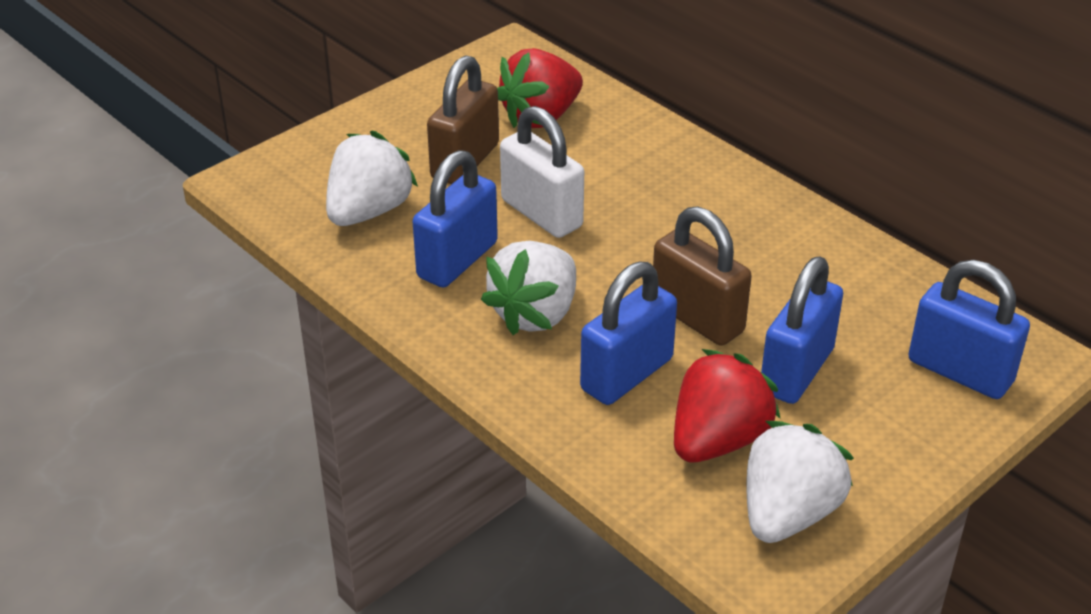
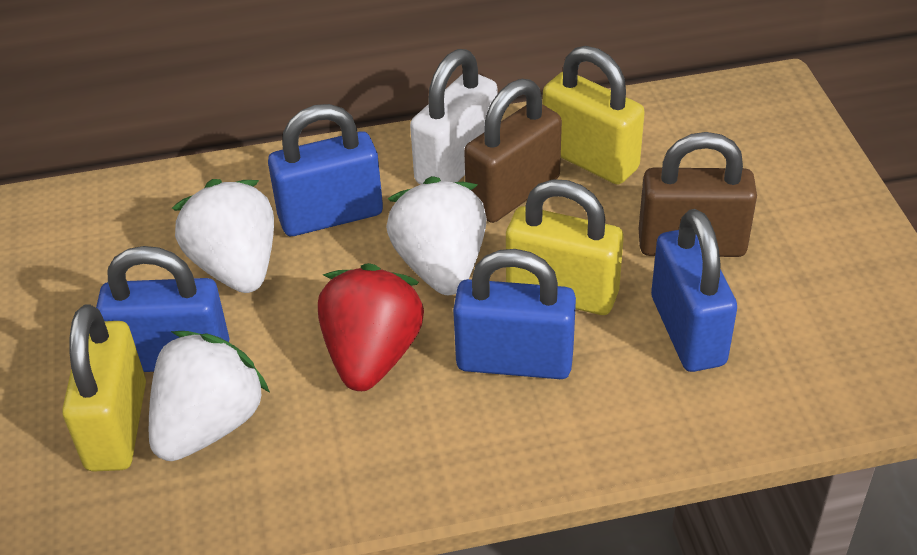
red strawberry: 2 -> 1
yellow padlock: 0 -> 3

